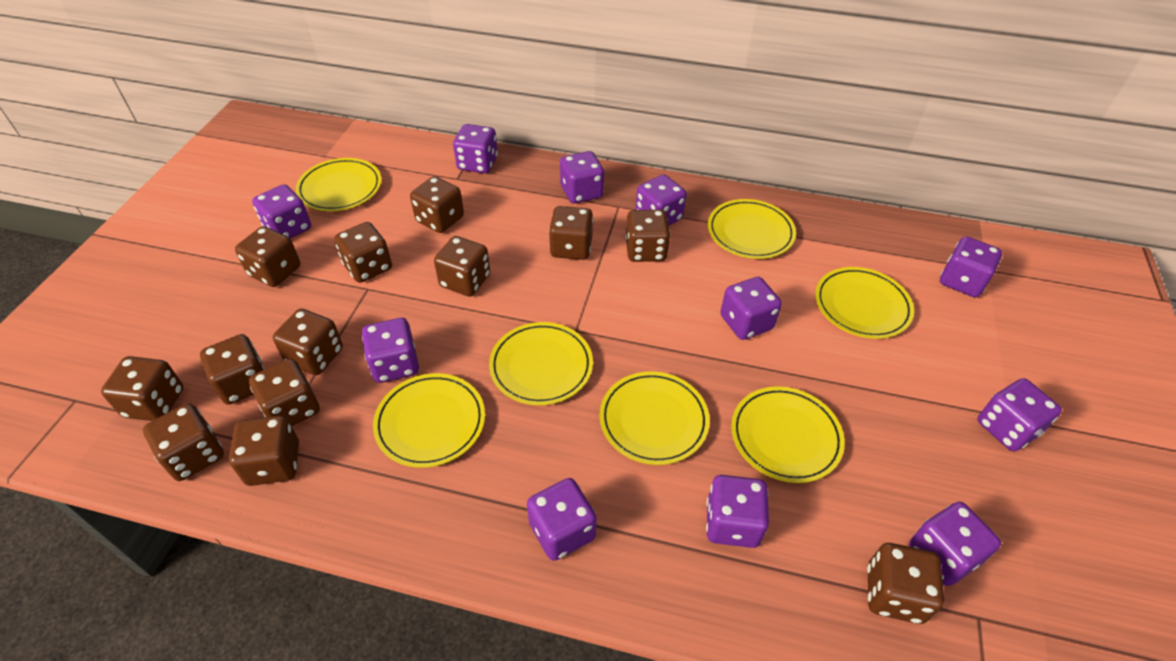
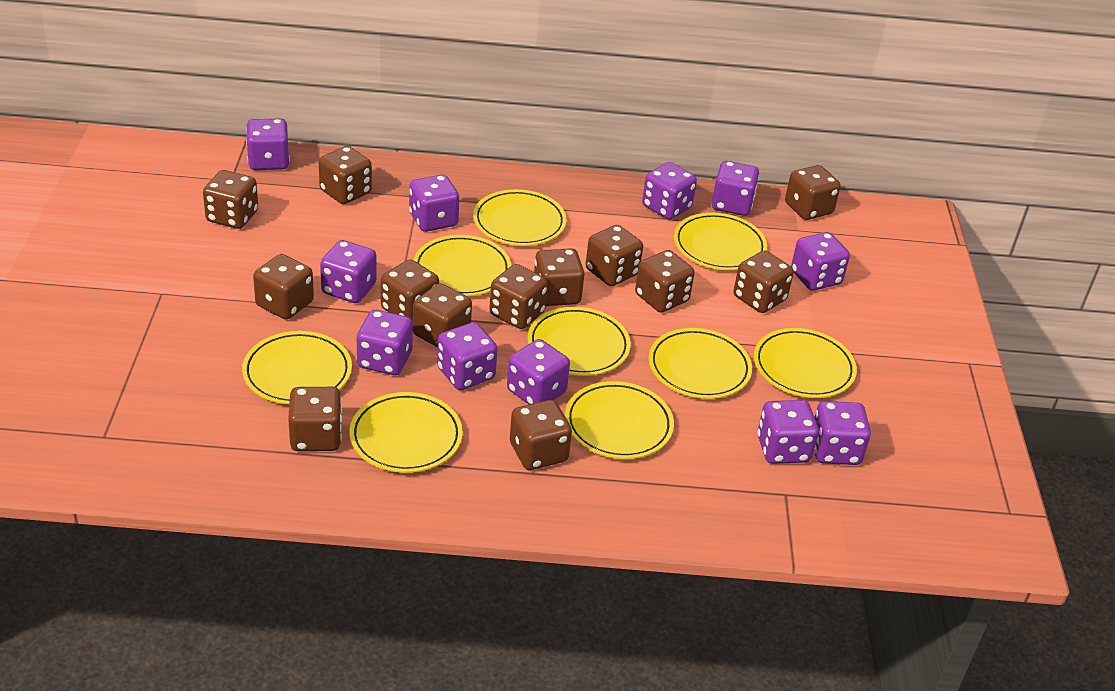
yellow plate: 7 -> 9

